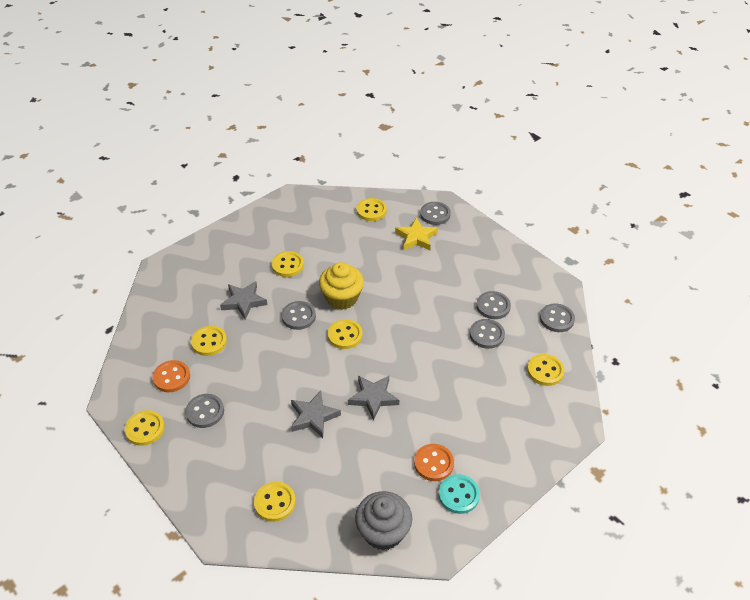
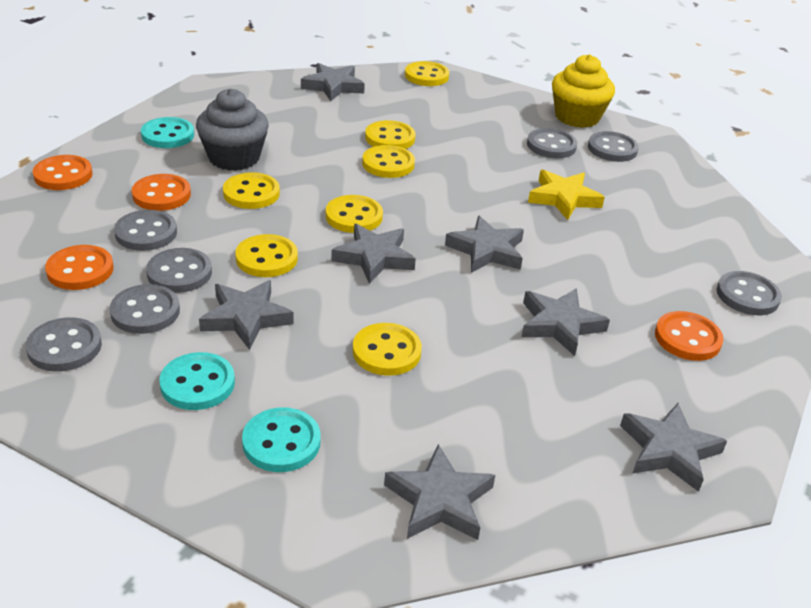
grey button: 6 -> 7
grey star: 3 -> 7
orange button: 2 -> 4
turquoise button: 1 -> 3

